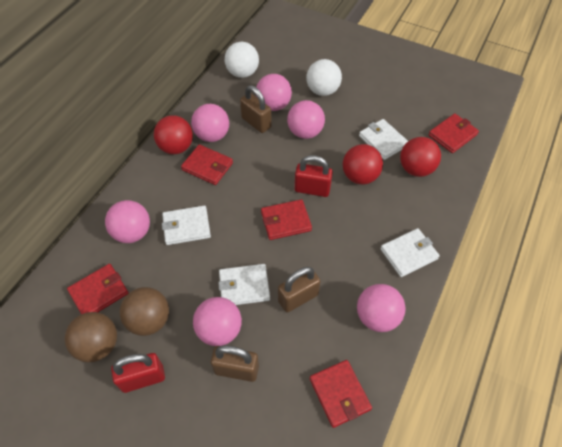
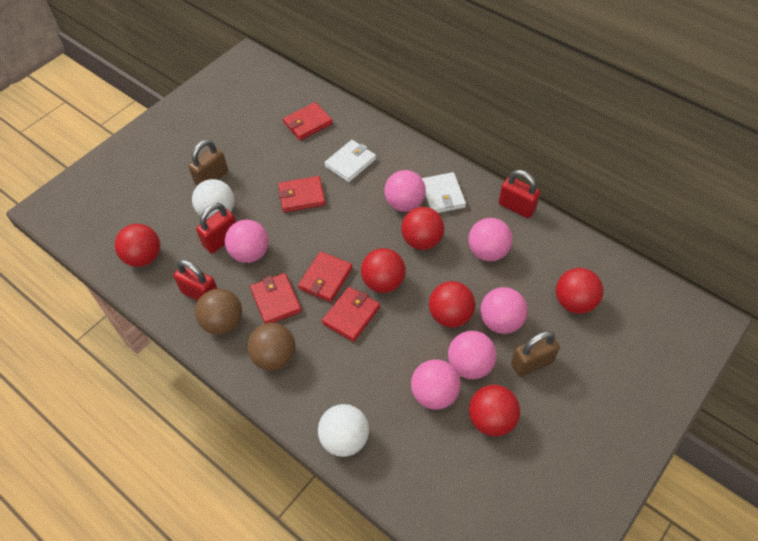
brown padlock: 3 -> 2
red ball: 3 -> 6
red padlock: 2 -> 3
white wallet: 4 -> 2

